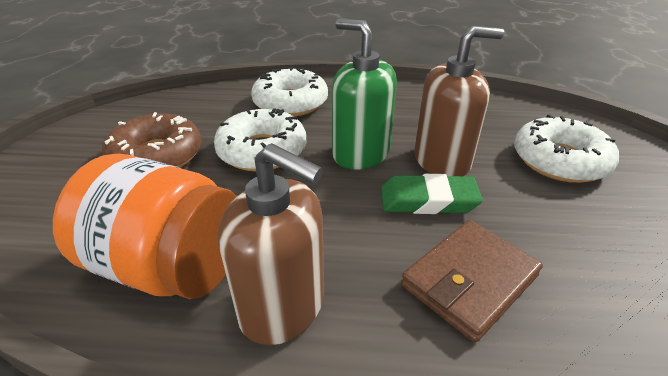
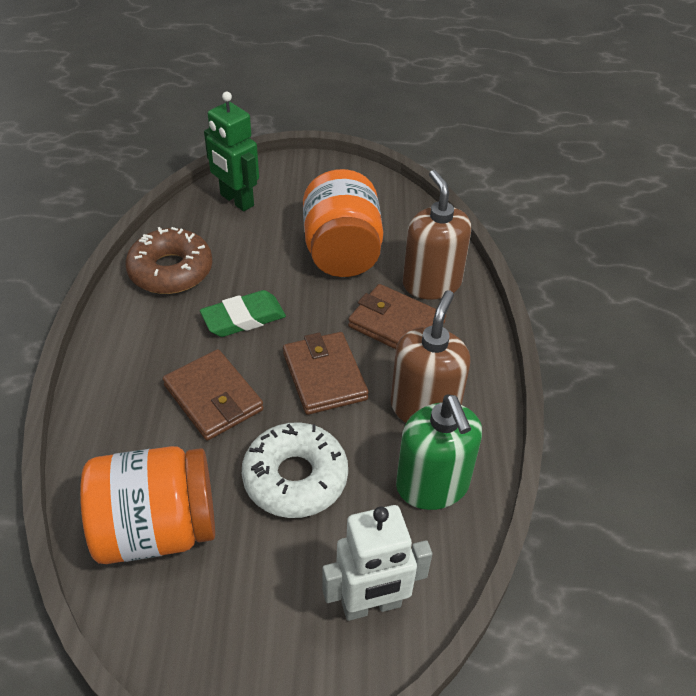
brown wallet: 1 -> 3
green robot: 0 -> 1
orange jar: 1 -> 2
white donut: 3 -> 1
white robot: 0 -> 1

